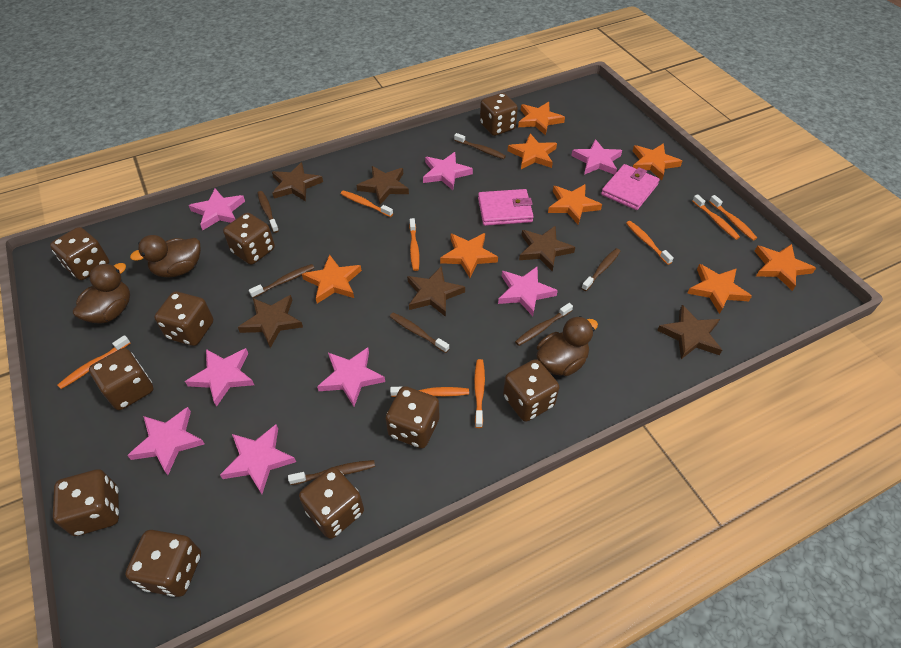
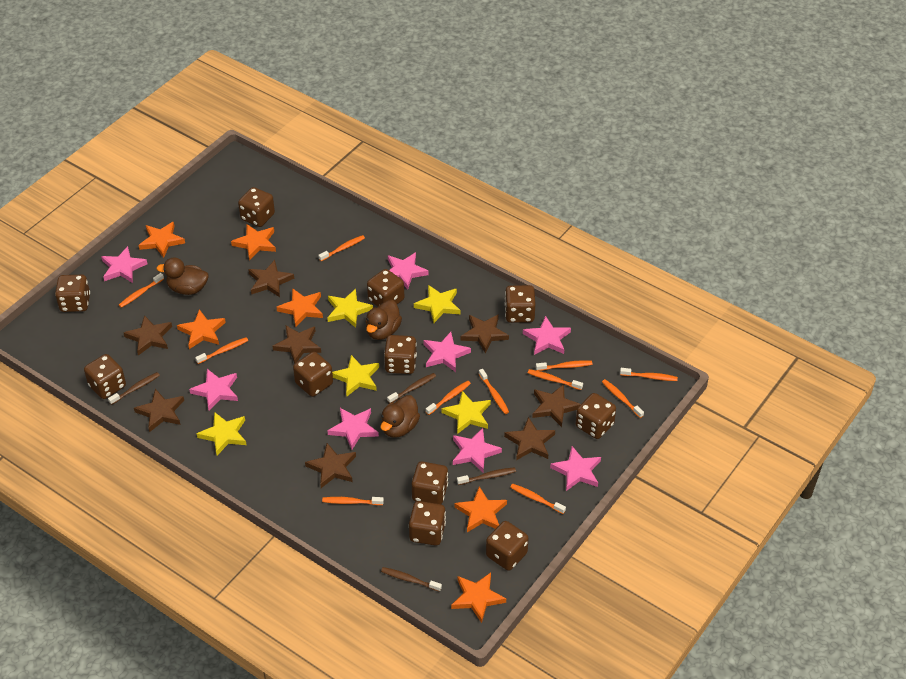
brown dice: 10 -> 11
brown star: 6 -> 8
brown toothbrush: 7 -> 4
orange star: 8 -> 6
orange toothbrush: 8 -> 11
pink wallet: 2 -> 0
yellow star: 0 -> 5

